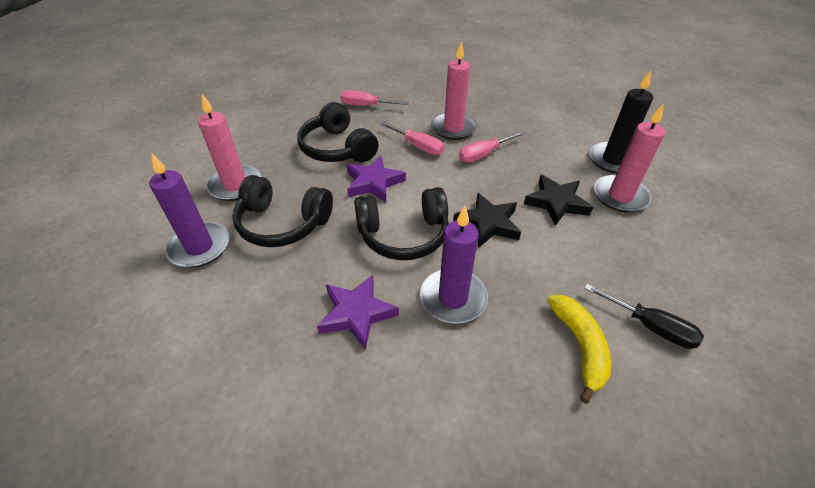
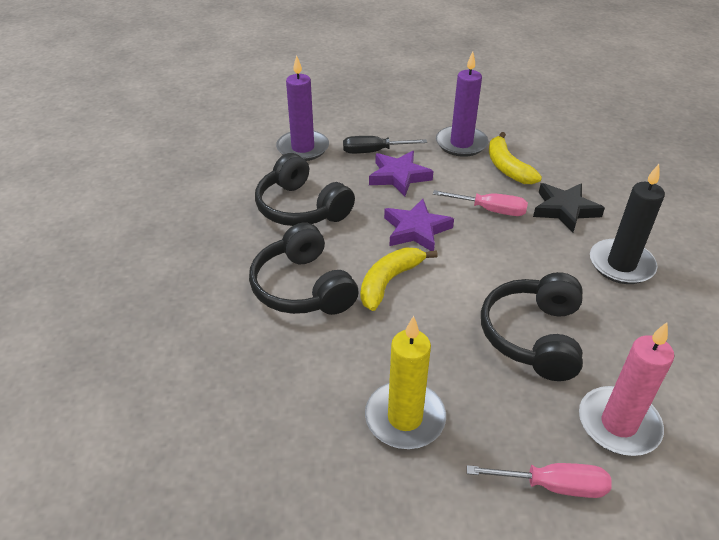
black star: 2 -> 1
pink candle: 3 -> 1
pink screwdriver: 3 -> 2
yellow banana: 1 -> 2
yellow candle: 0 -> 1

